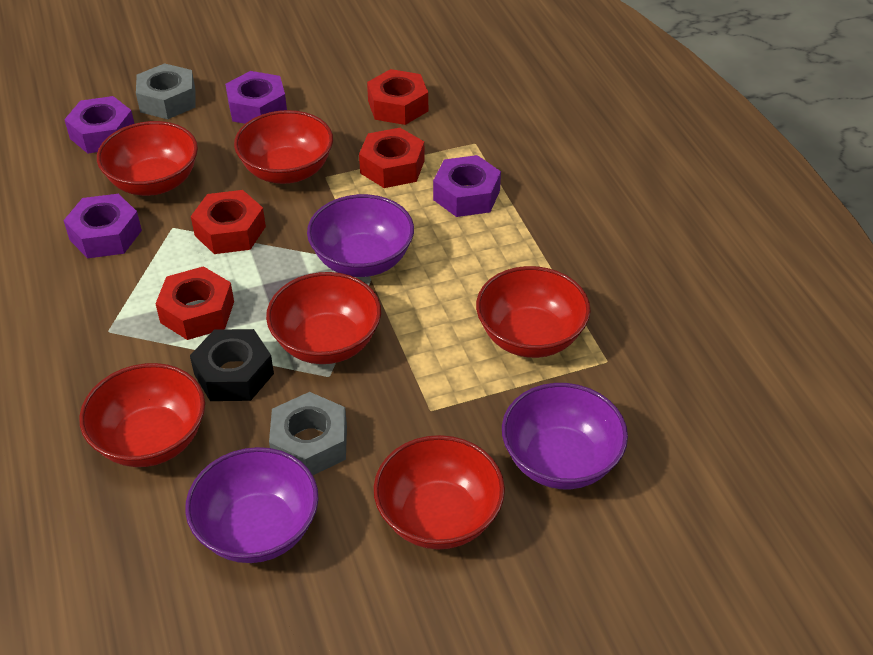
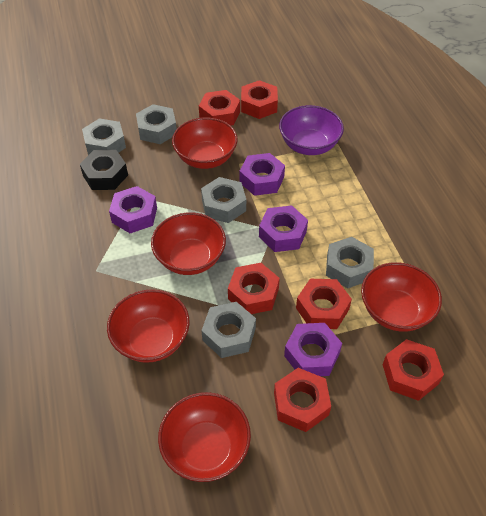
grey nut: 2 -> 5
purple bowl: 3 -> 1
red bowl: 6 -> 5
red nut: 4 -> 6

